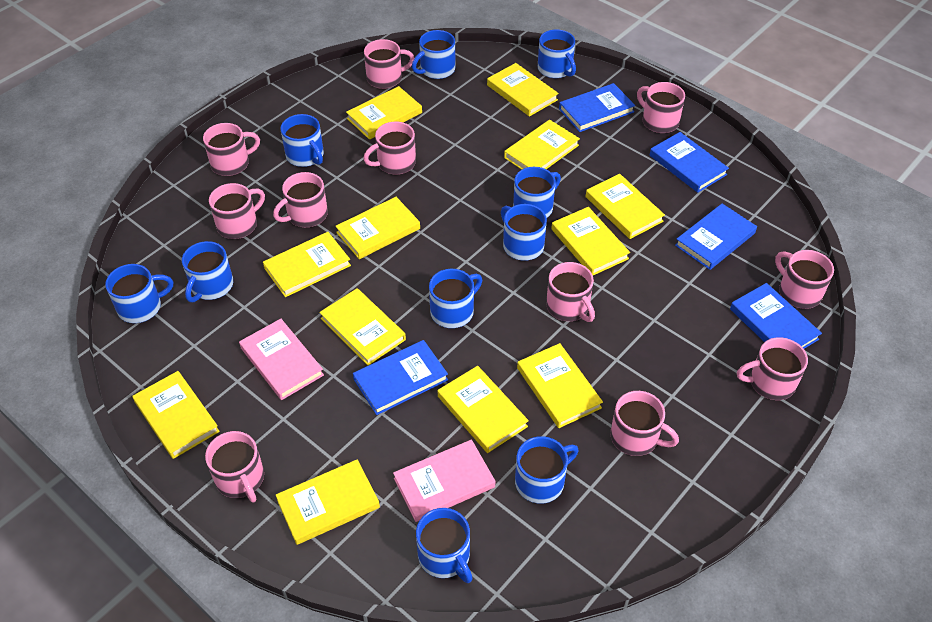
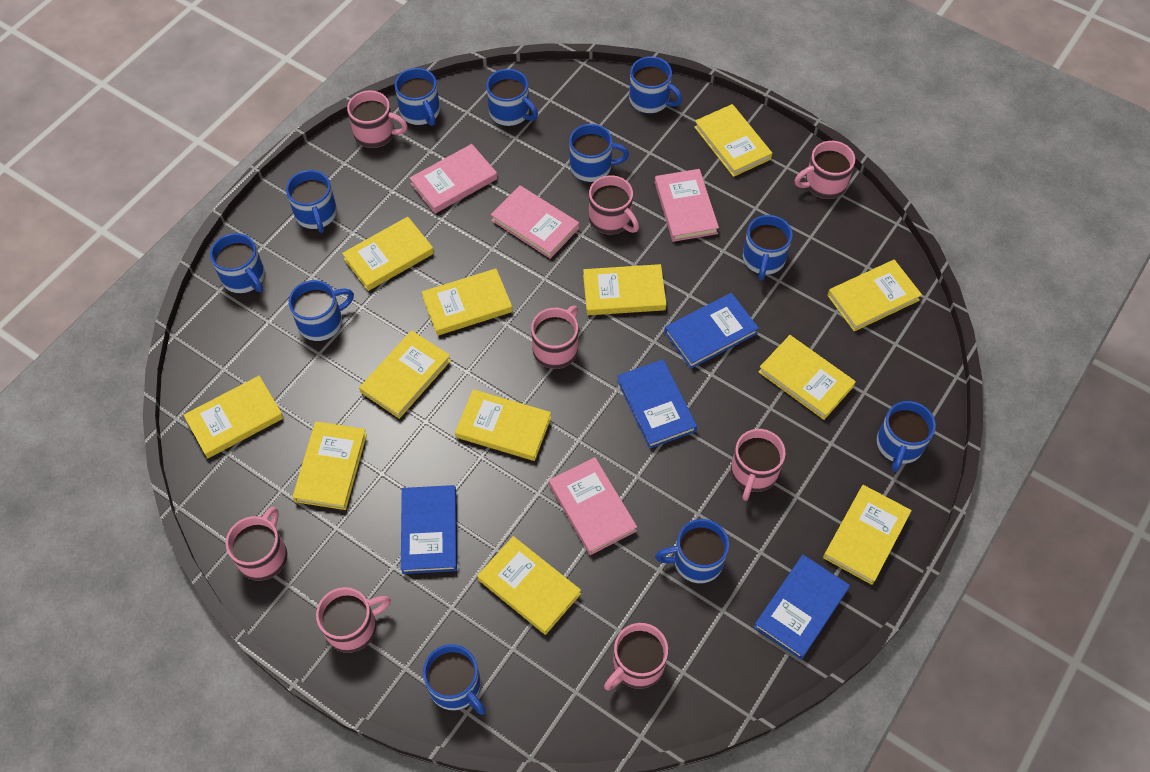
blue book: 5 -> 4
blue mug: 10 -> 11
pink book: 2 -> 4
pink mug: 11 -> 8

